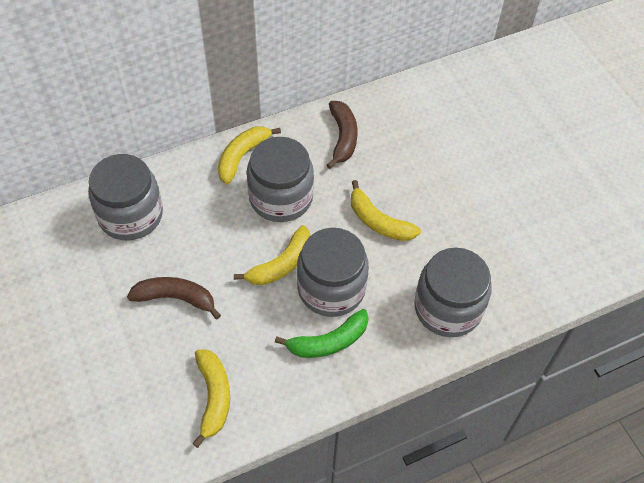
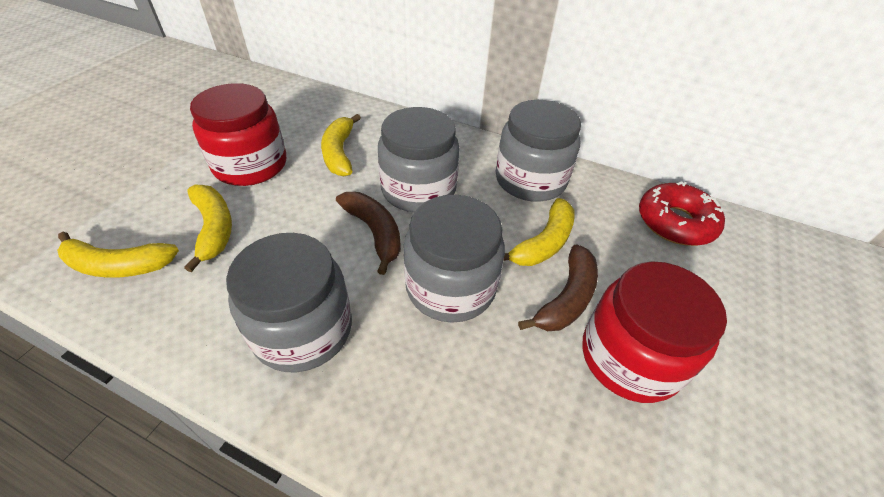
green banana: 1 -> 0
red donut: 0 -> 1
red jar: 0 -> 2

